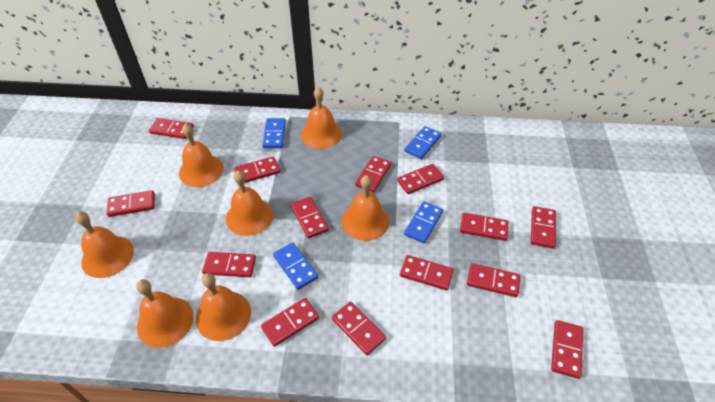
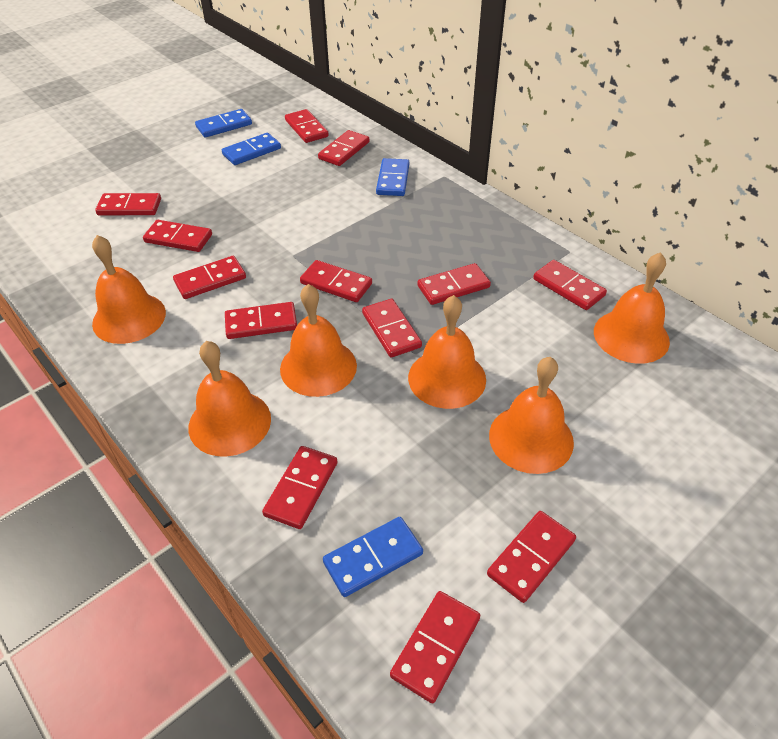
orange bell: 7 -> 6
red domino: 14 -> 13

